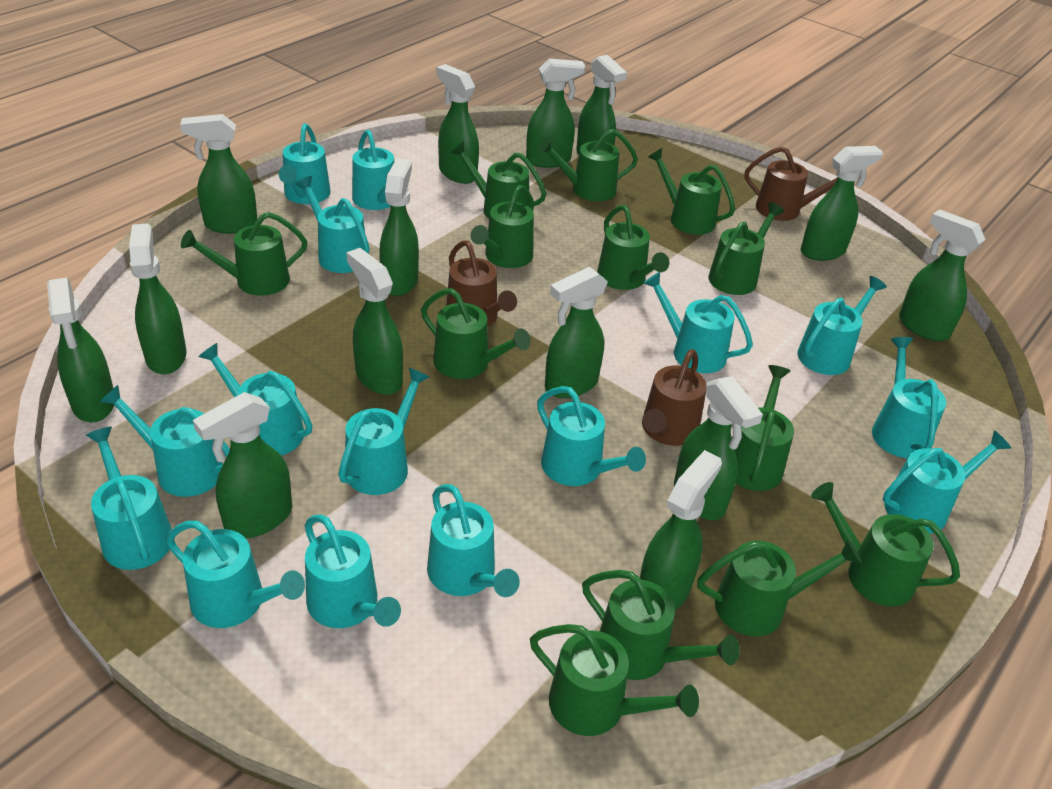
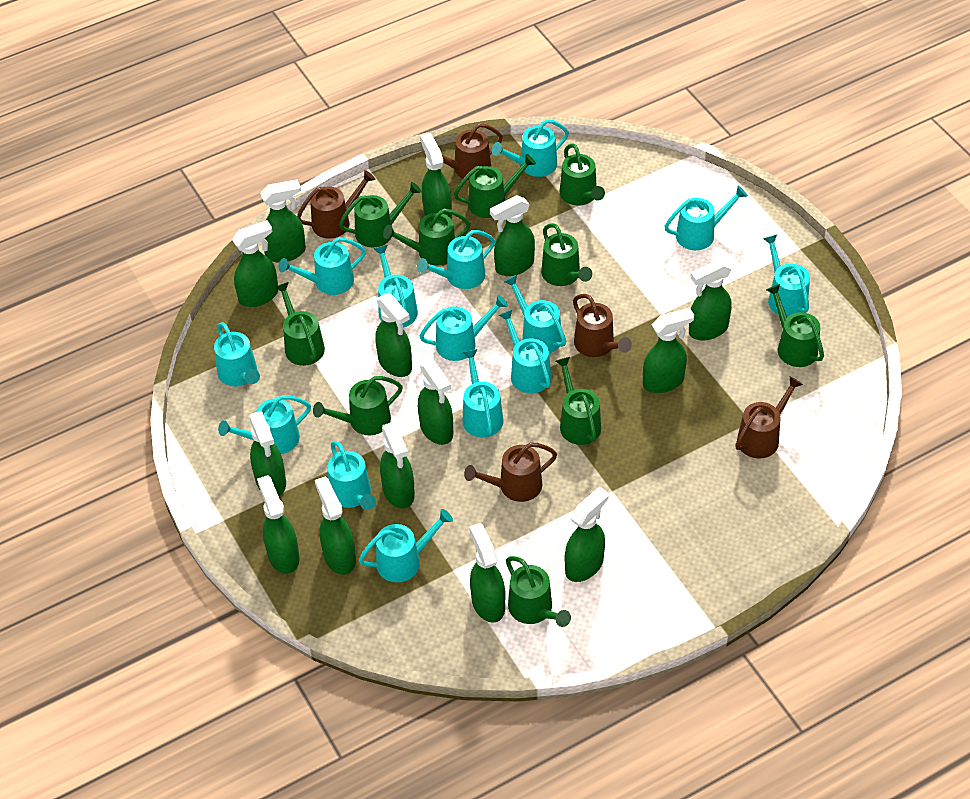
brown watering can: 3 -> 5
green watering can: 13 -> 10
turquoise watering can: 15 -> 14

